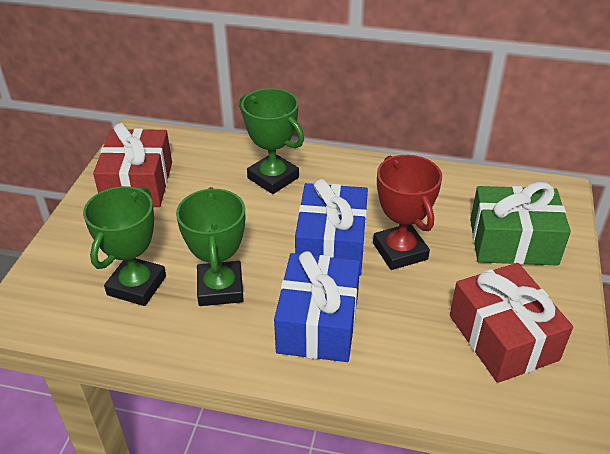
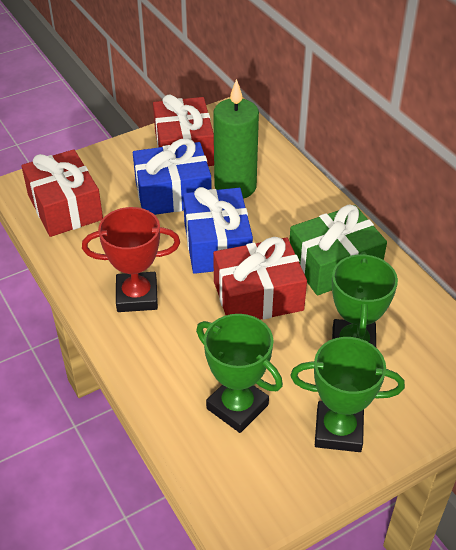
green candle: 0 -> 1
red gift: 2 -> 3

